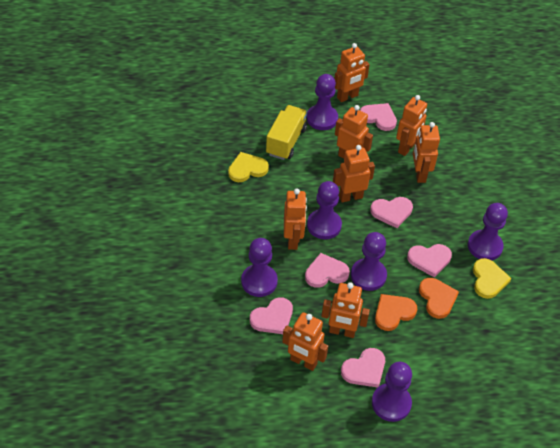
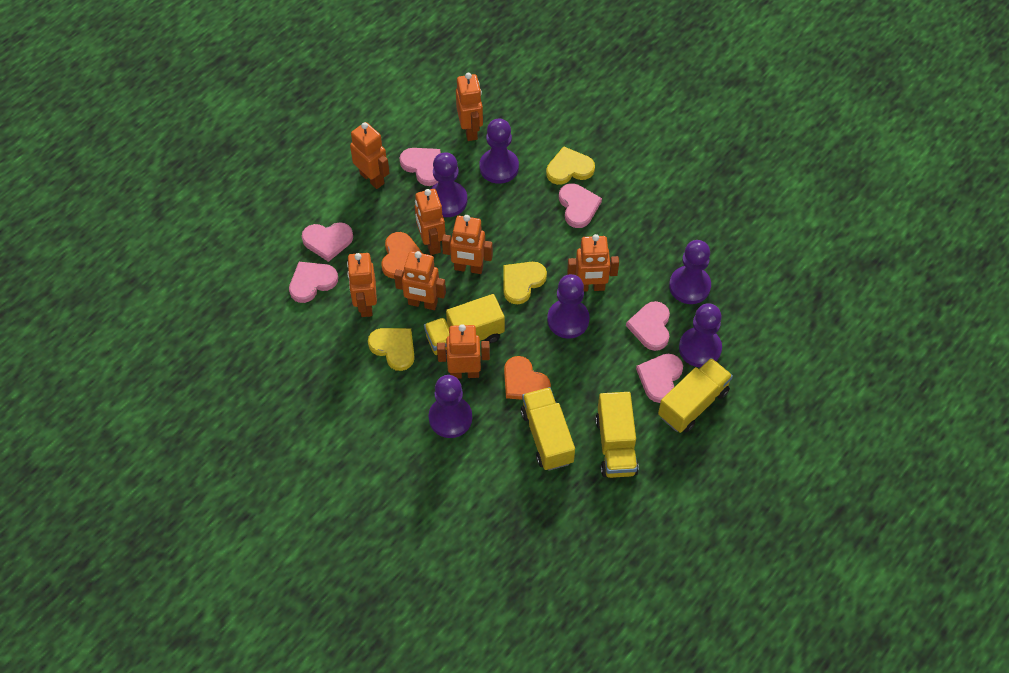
yellow heart: 2 -> 3
yellow truck: 1 -> 4

